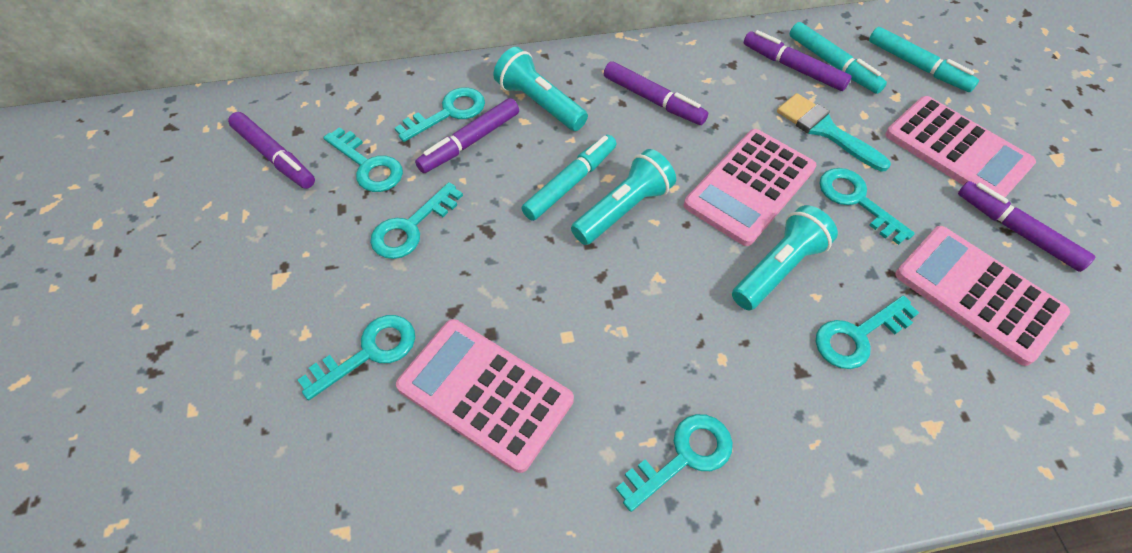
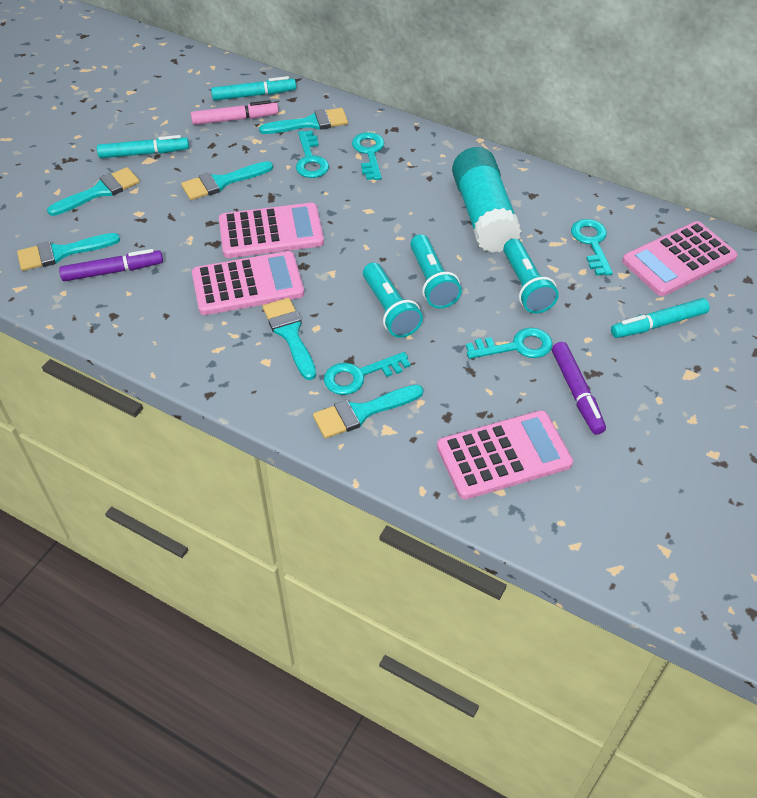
pink marker: 0 -> 1
purple marker: 5 -> 2
turquoise brush: 1 -> 6
turquoise glue stick: 0 -> 1
turquoise key: 7 -> 5

